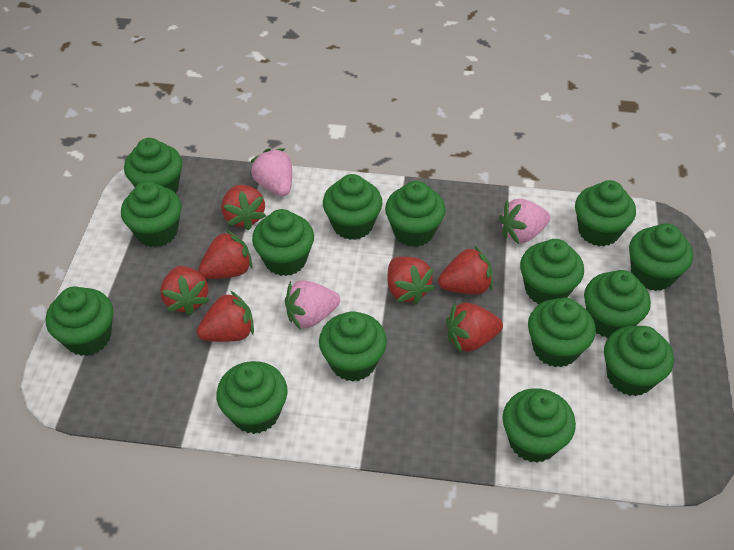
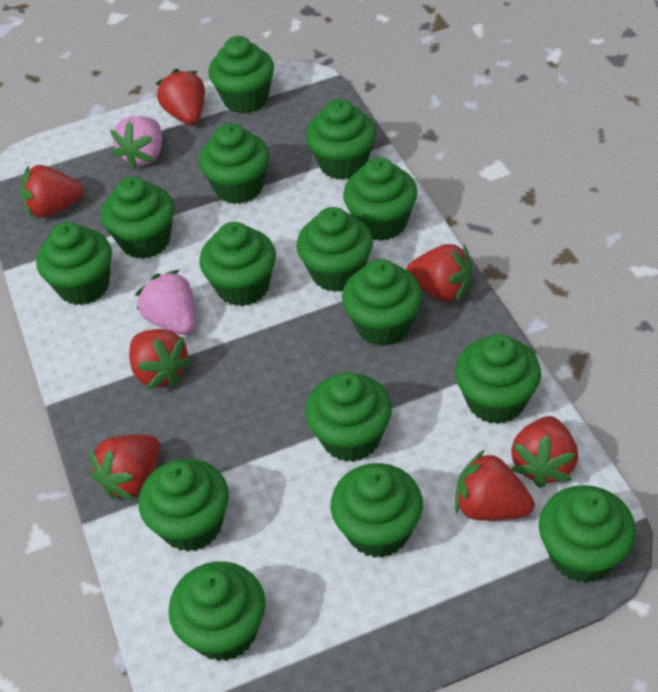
pink strawberry: 3 -> 2

